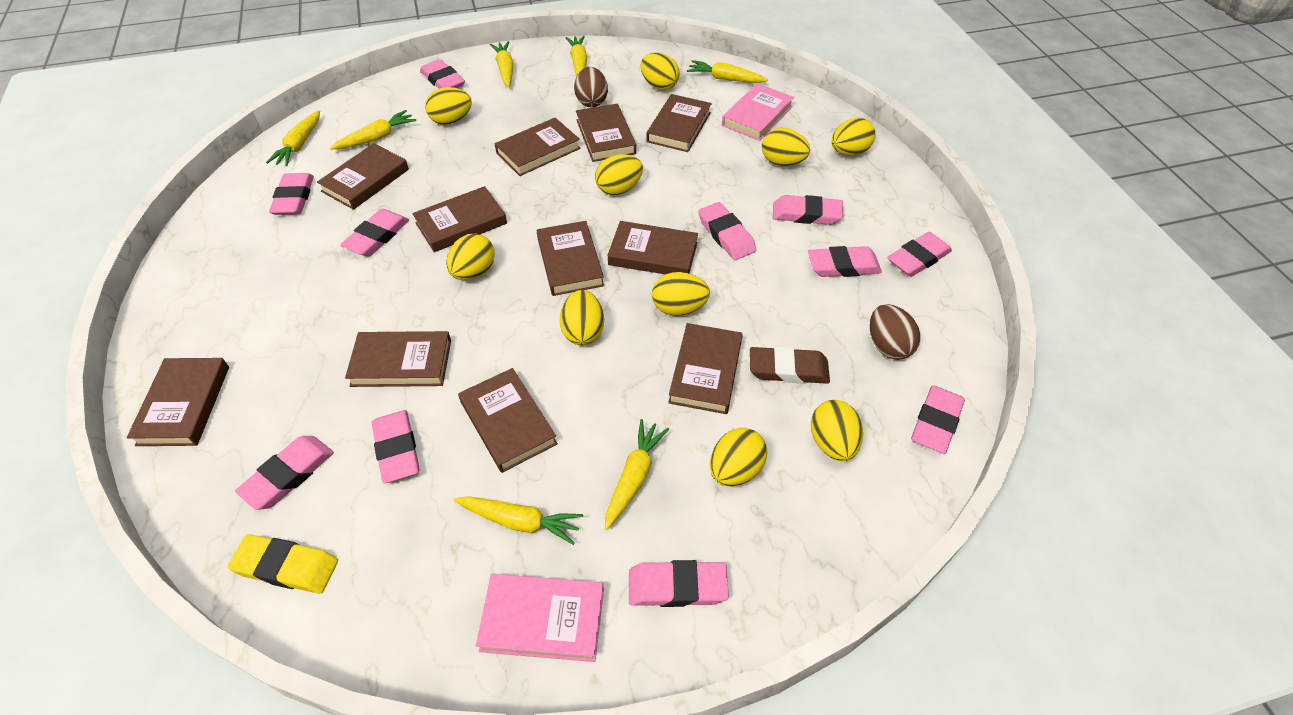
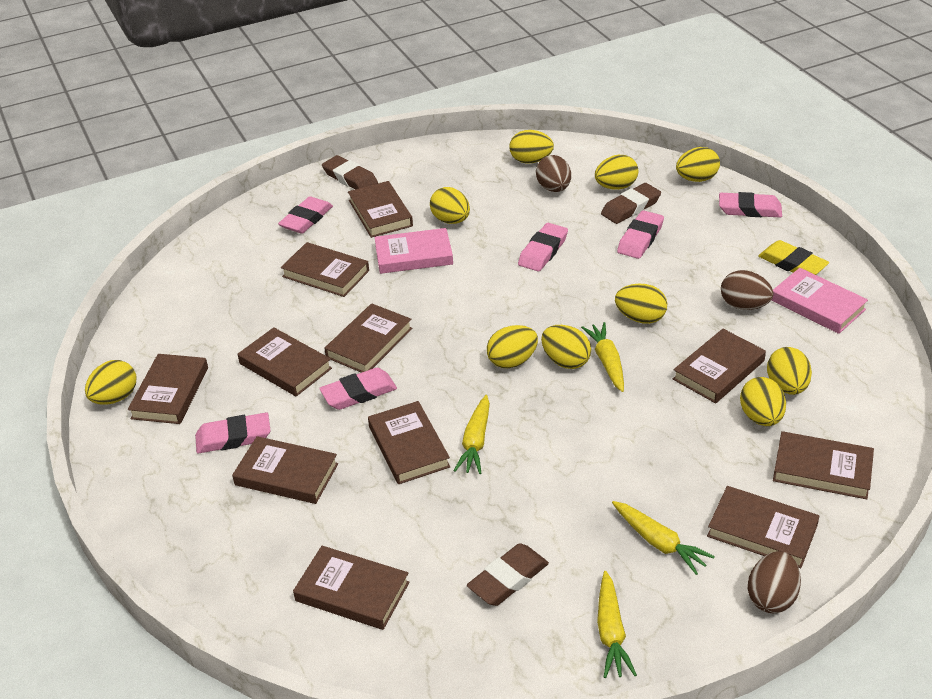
brown egg: 2 -> 3
brown eraser: 1 -> 3
pink eraser: 11 -> 6
yellow carrot: 7 -> 4

